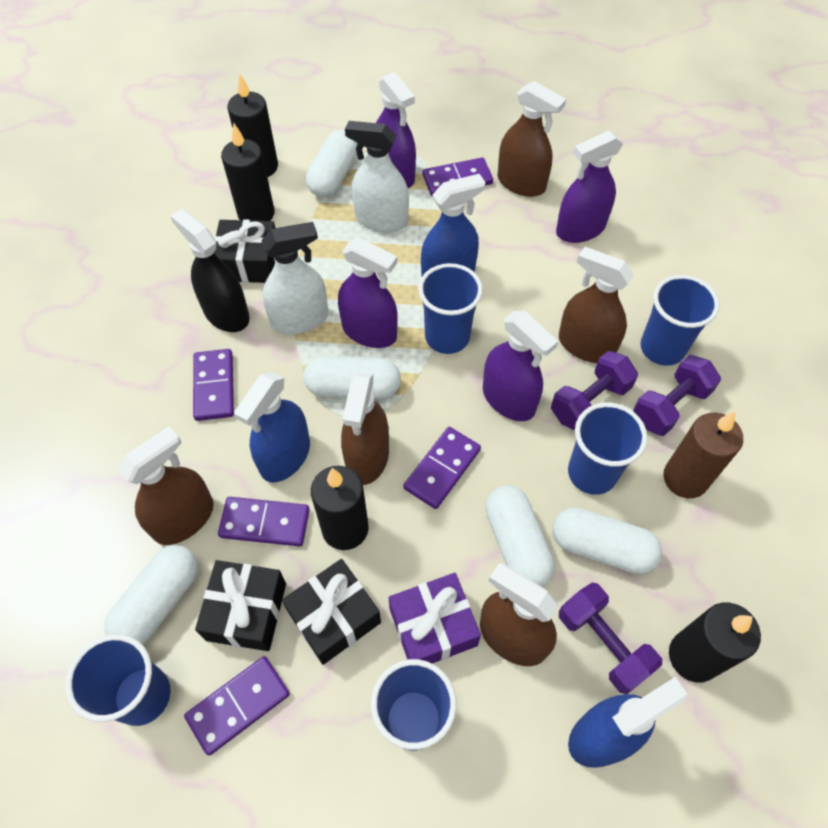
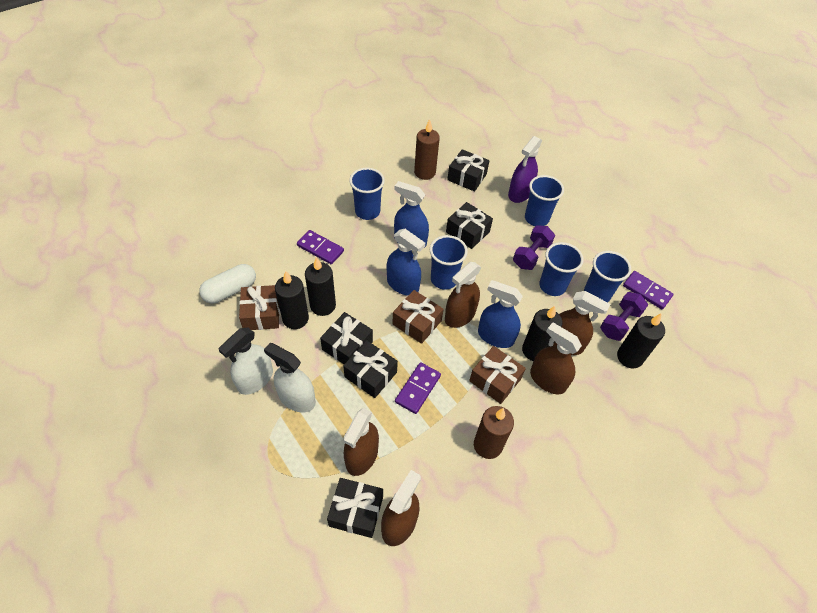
black gift: 3 -> 5
black spray bottle: 1 -> 0
brown candle: 1 -> 2
brown gift: 0 -> 3
purple domino: 5 -> 3
purple dumbbell: 3 -> 2
purple gift: 1 -> 0
purple spray bottle: 4 -> 1
white capsule: 5 -> 1

